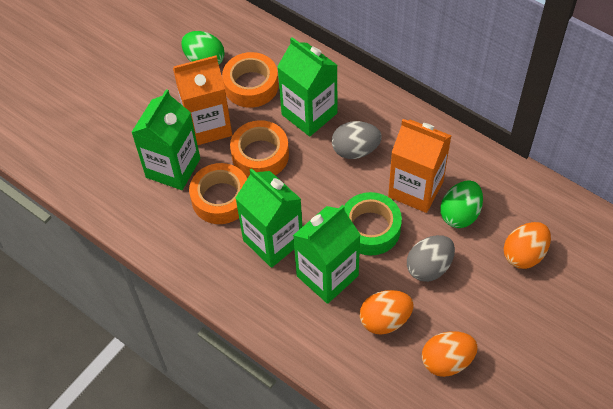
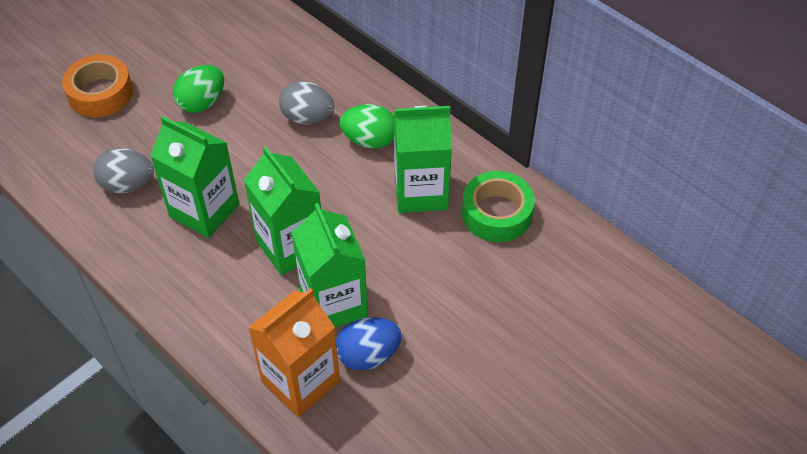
blue egg: 0 -> 1
orange carton: 2 -> 1
orange egg: 3 -> 0
orange tape: 3 -> 1

